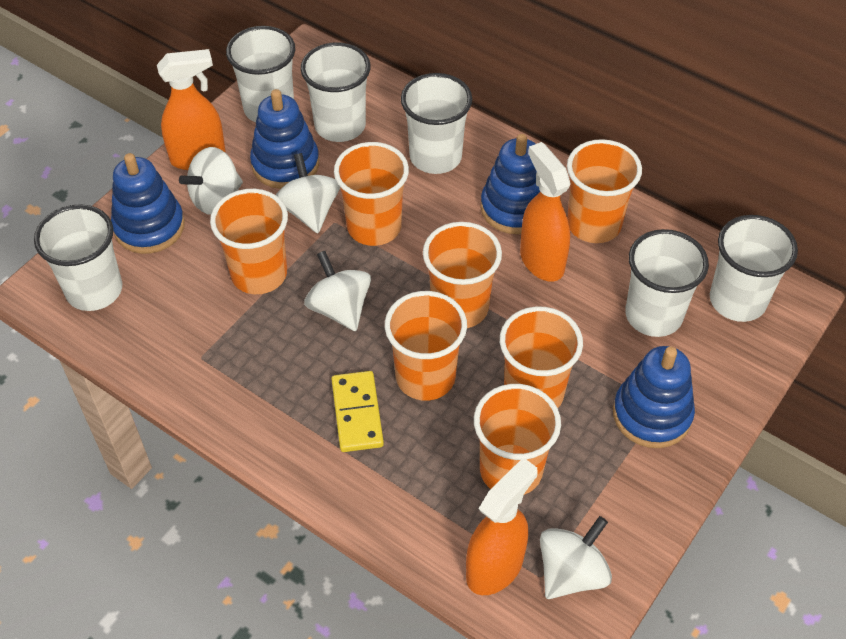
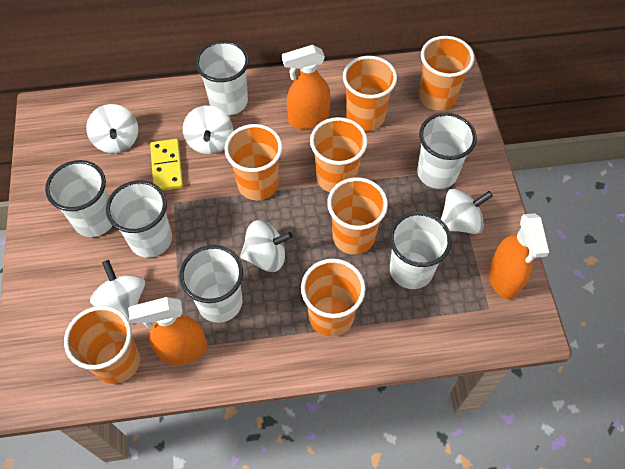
blue stacking toy: 4 -> 0
white spinning top: 4 -> 5

